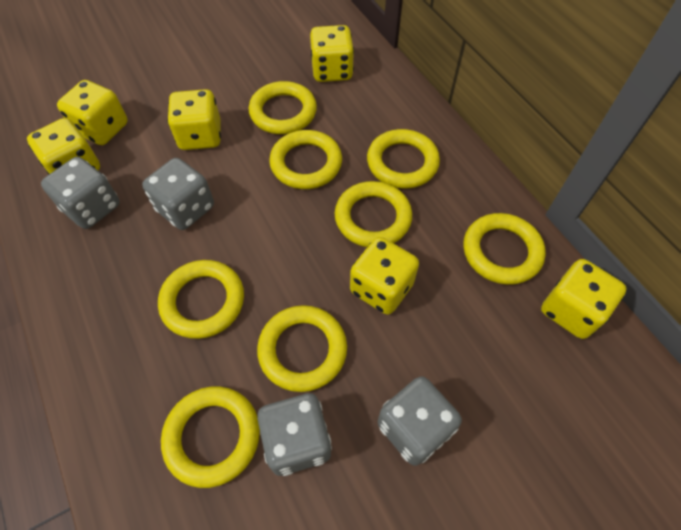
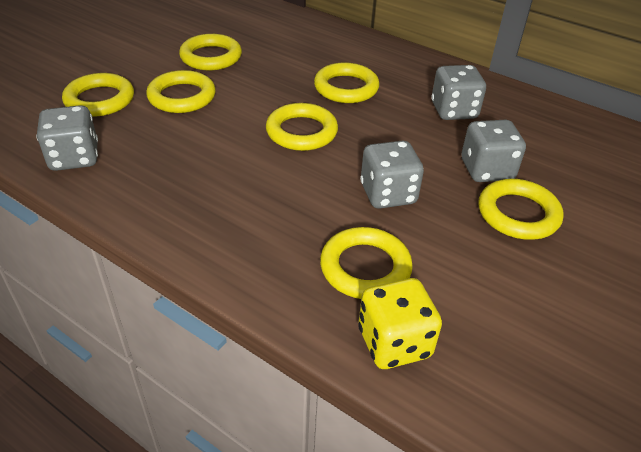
yellow dice: 6 -> 1
yellow ring: 8 -> 7

